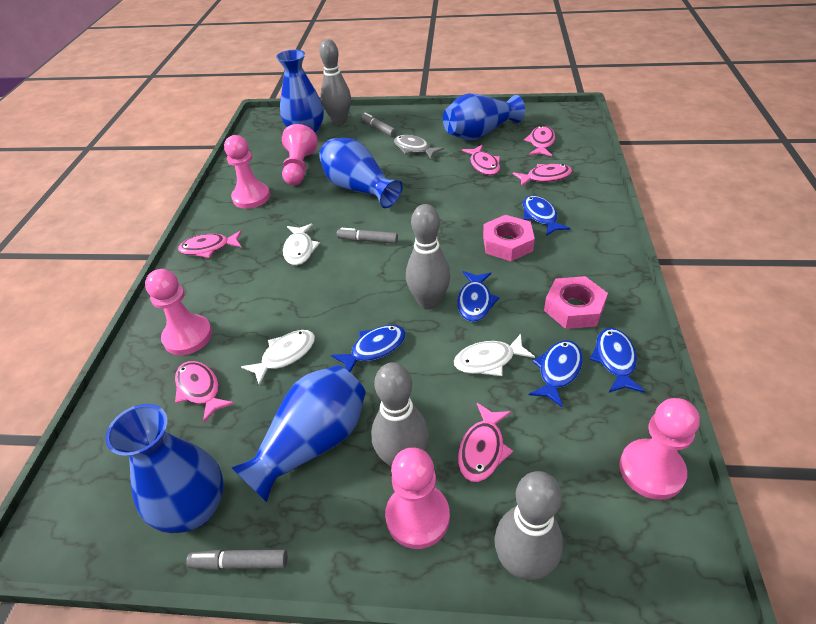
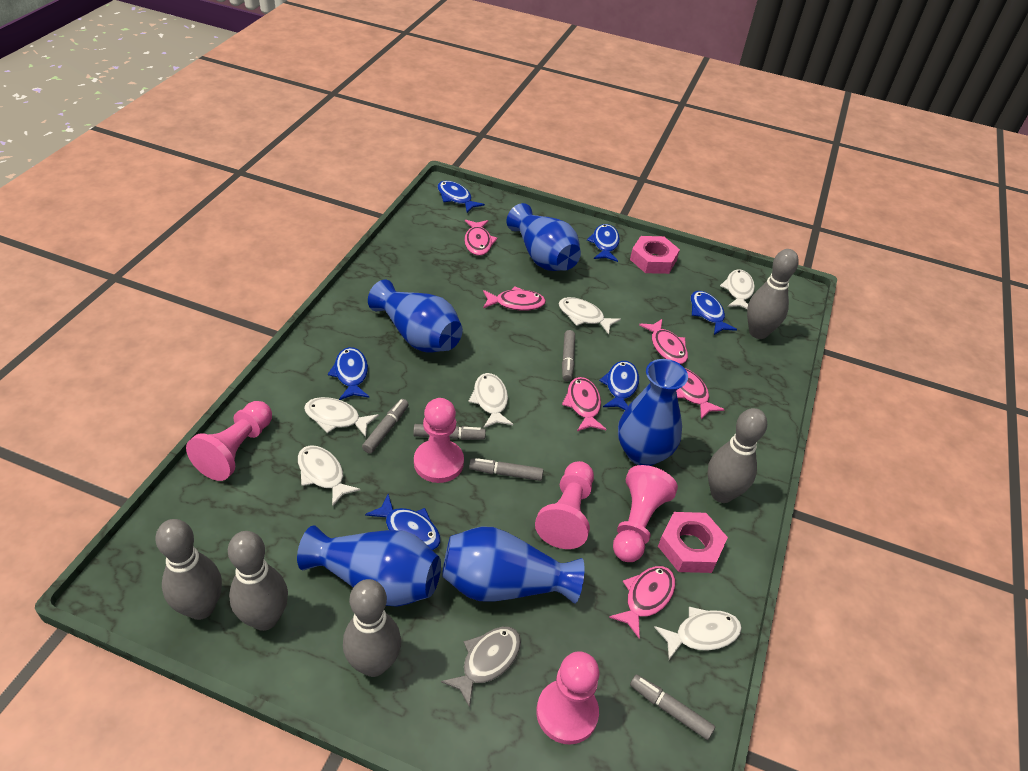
blue fish: 5 -> 6
grey bowling pin: 4 -> 5
grey marker: 3 -> 5
white fish: 3 -> 6

